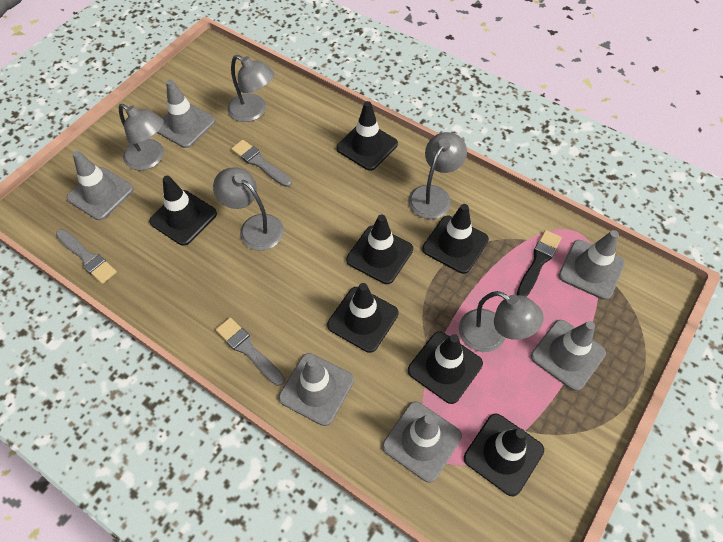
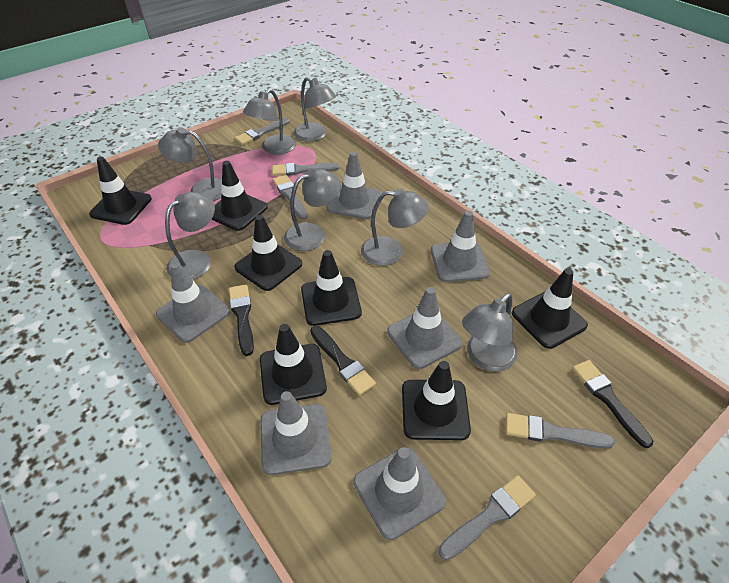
black brush: 1 -> 3
grey brush: 3 -> 5
grey lamp: 5 -> 7

